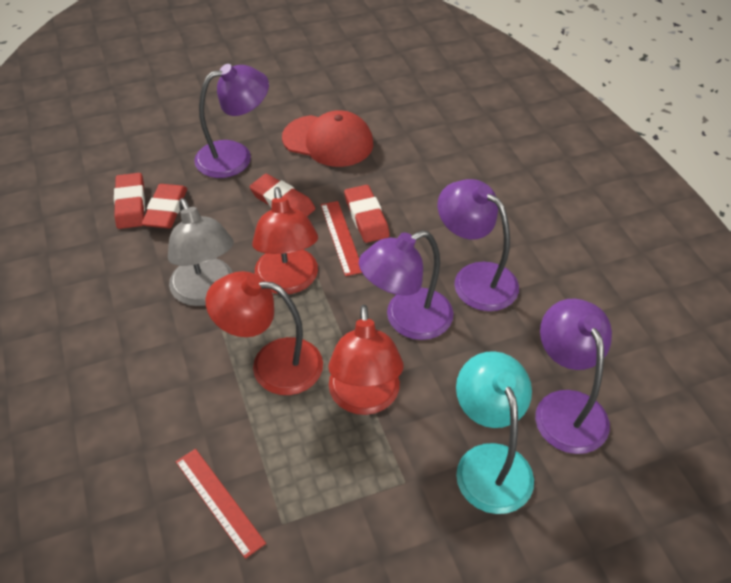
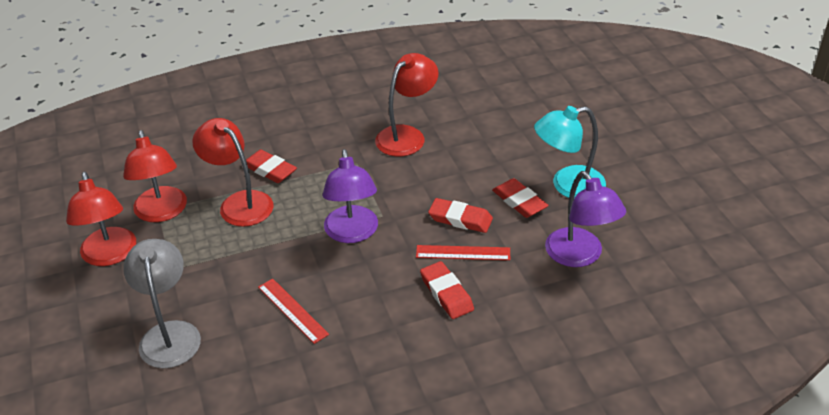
purple lamp: 4 -> 2
red cap: 1 -> 0
red lamp: 3 -> 4

